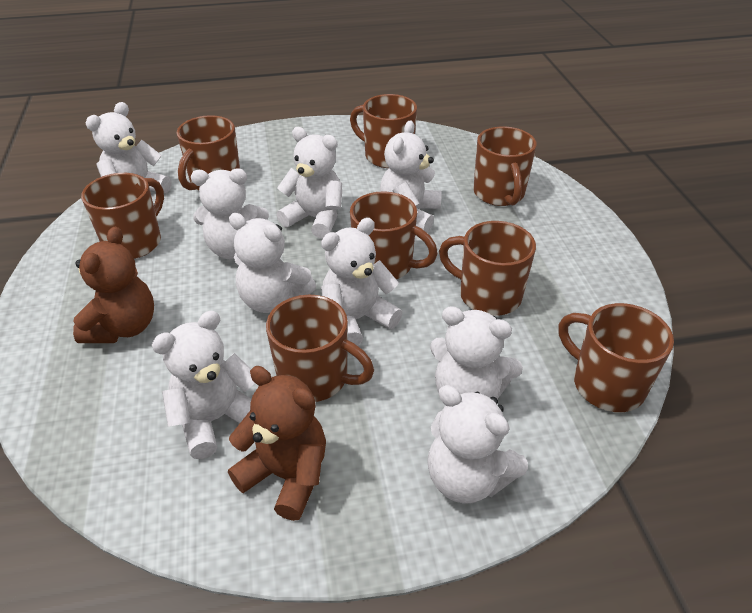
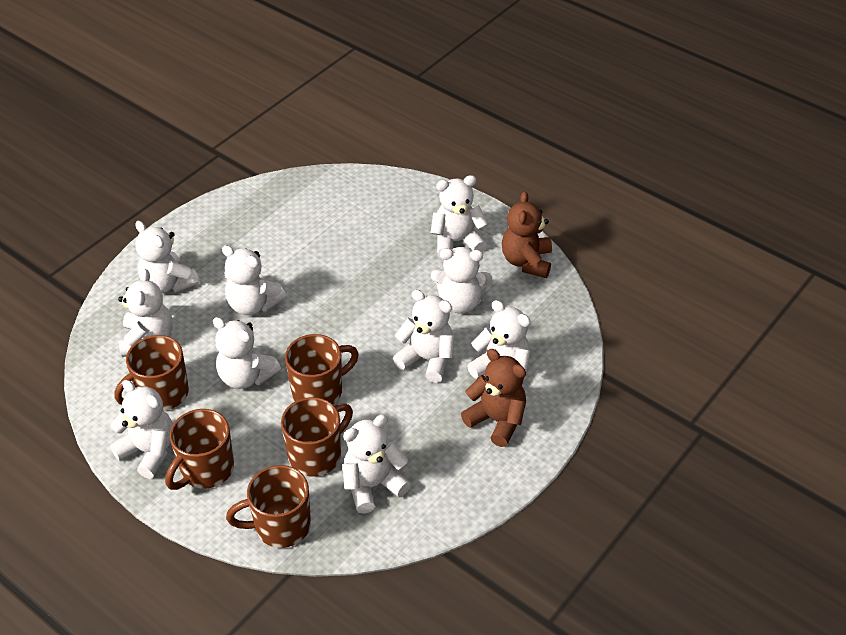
brown mug: 8 -> 5
white teddy bear: 9 -> 10

